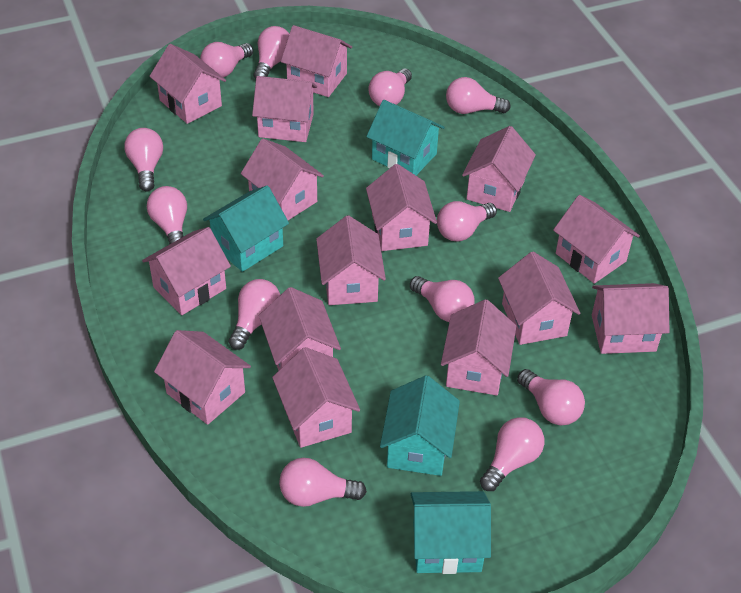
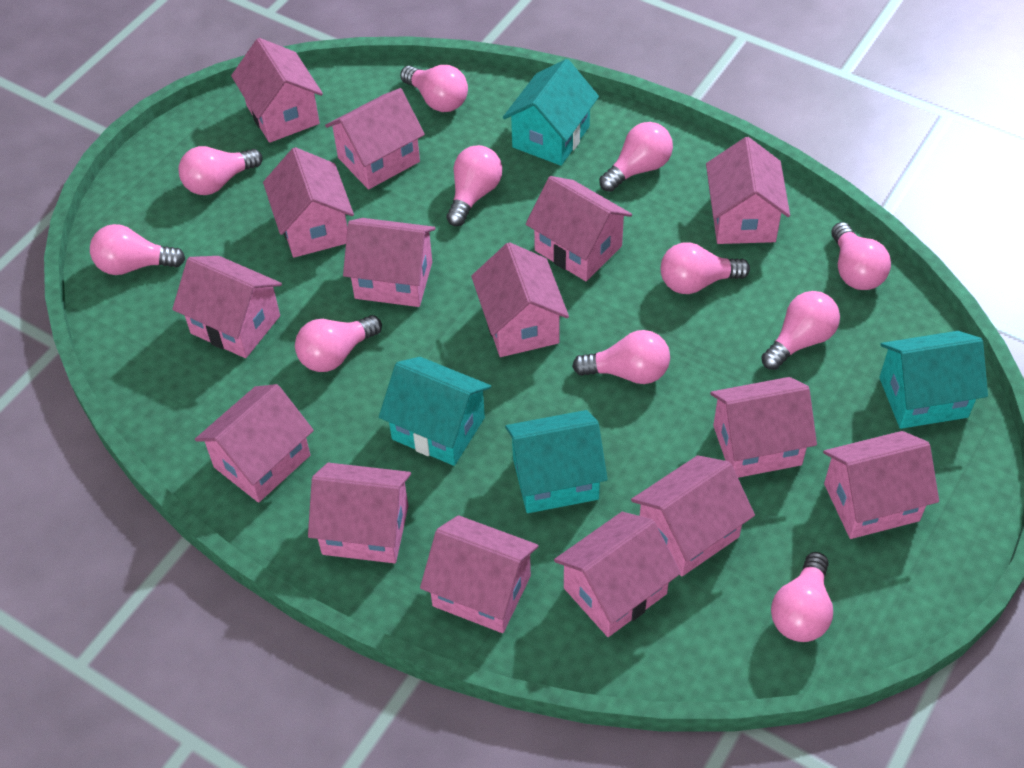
pink light bulb: 12 -> 11

